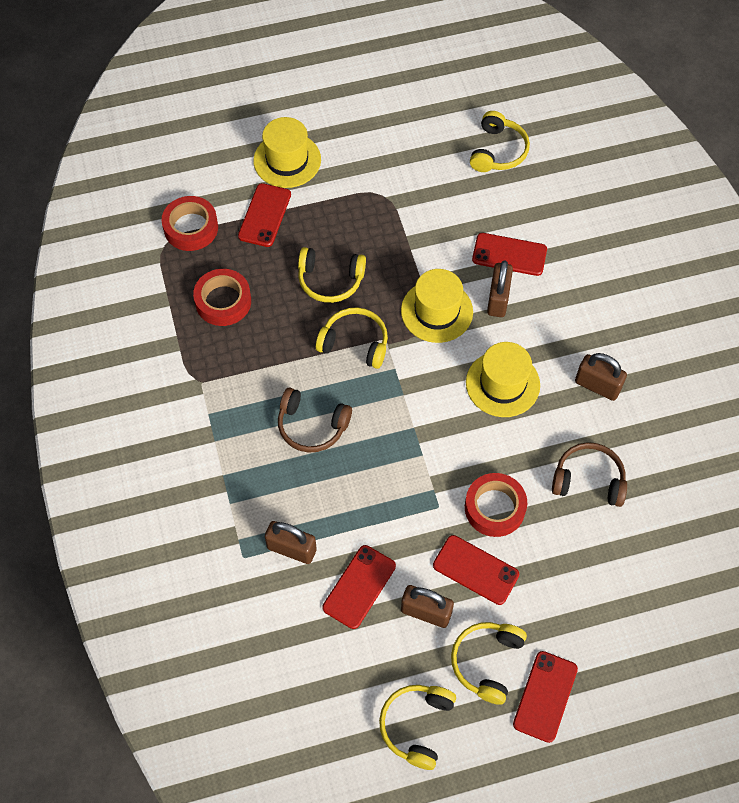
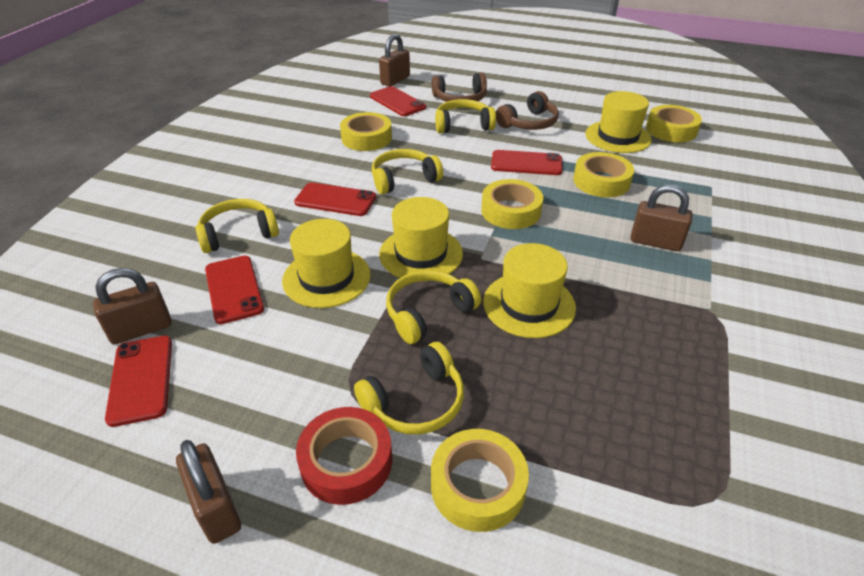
red tape: 3 -> 1
yellow hat: 3 -> 4
yellow tape: 0 -> 5

